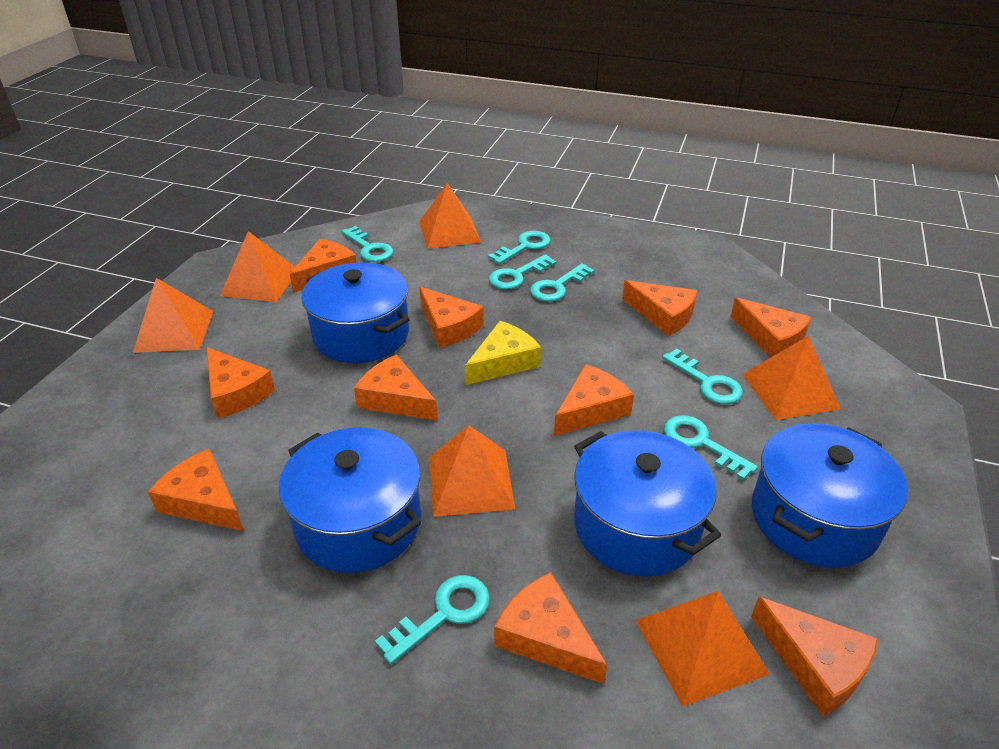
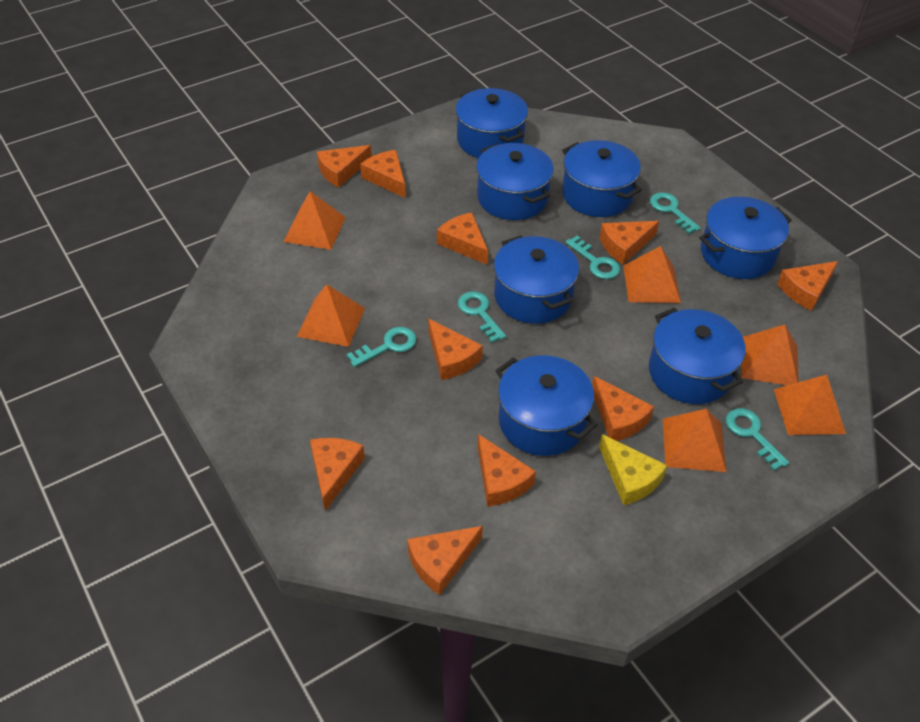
blue pot: 4 -> 7
turquoise key: 7 -> 5

